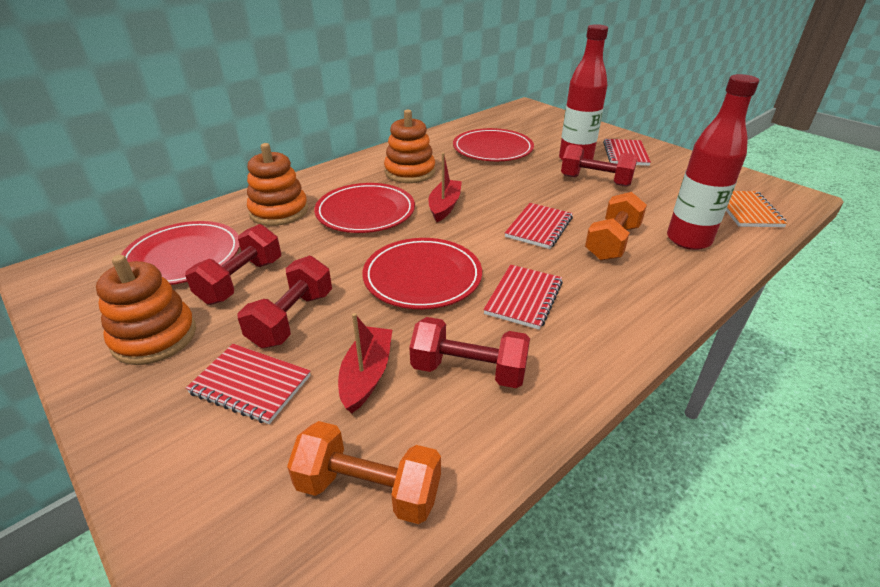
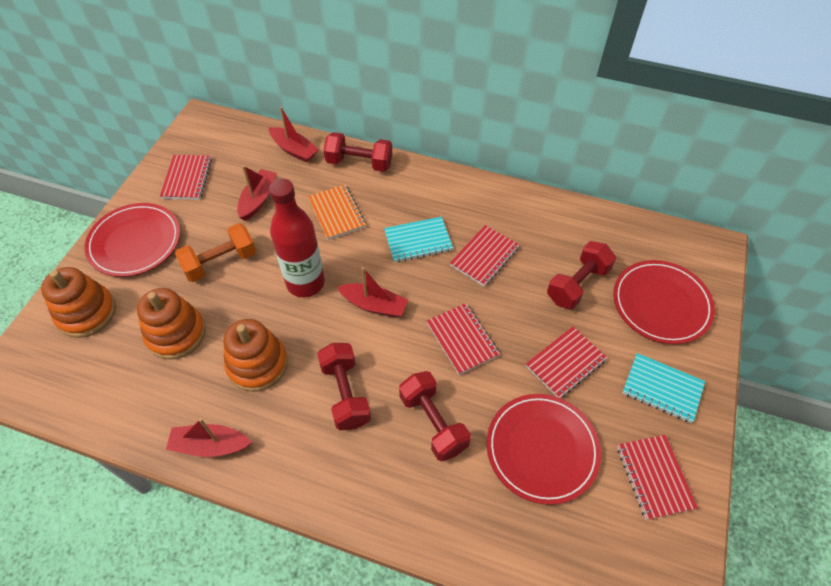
orange dumbbell: 2 -> 1
red boat: 2 -> 4
red bottle: 2 -> 1
red notebook: 4 -> 5
red plate: 4 -> 3
turquoise notebook: 0 -> 2

